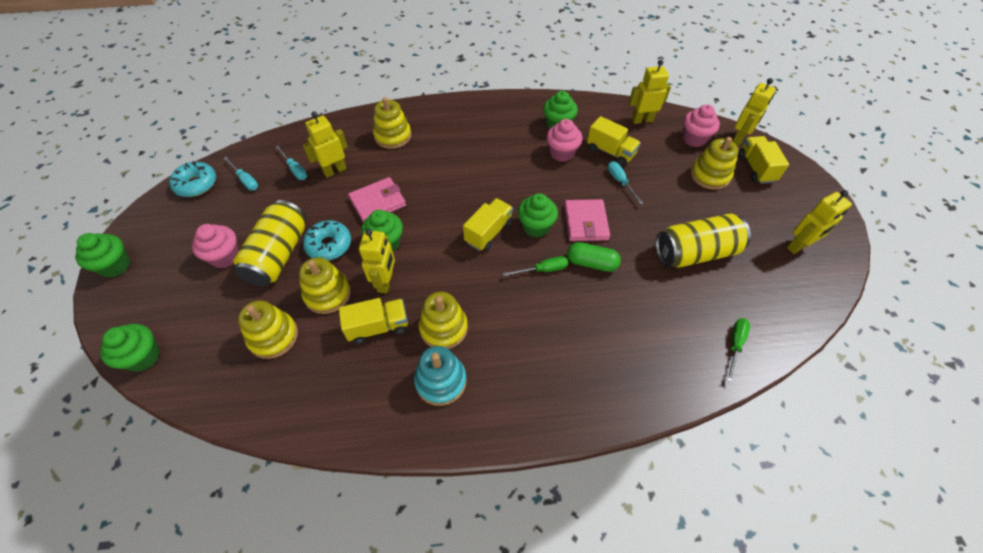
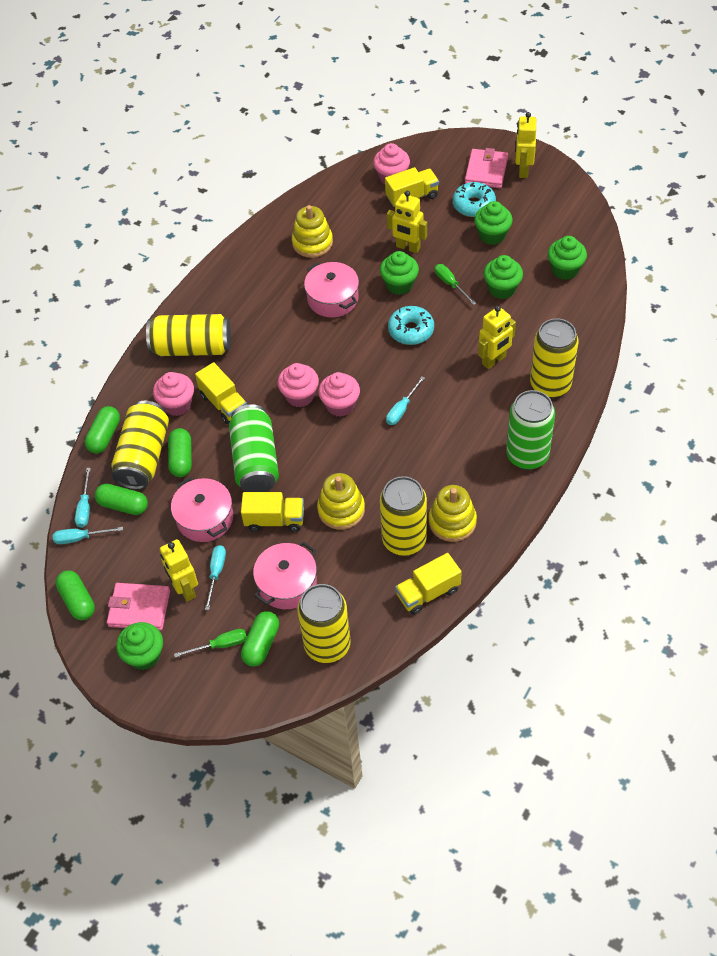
green can: 0 -> 2
green capsule: 1 -> 5
pink cupcake: 3 -> 4
pink pot: 0 -> 3
turquoise screwdriver: 3 -> 4
turquoise stacking toy: 1 -> 0
yellow can: 2 -> 5
yellow robot: 5 -> 4
yellow stacking toy: 5 -> 3

